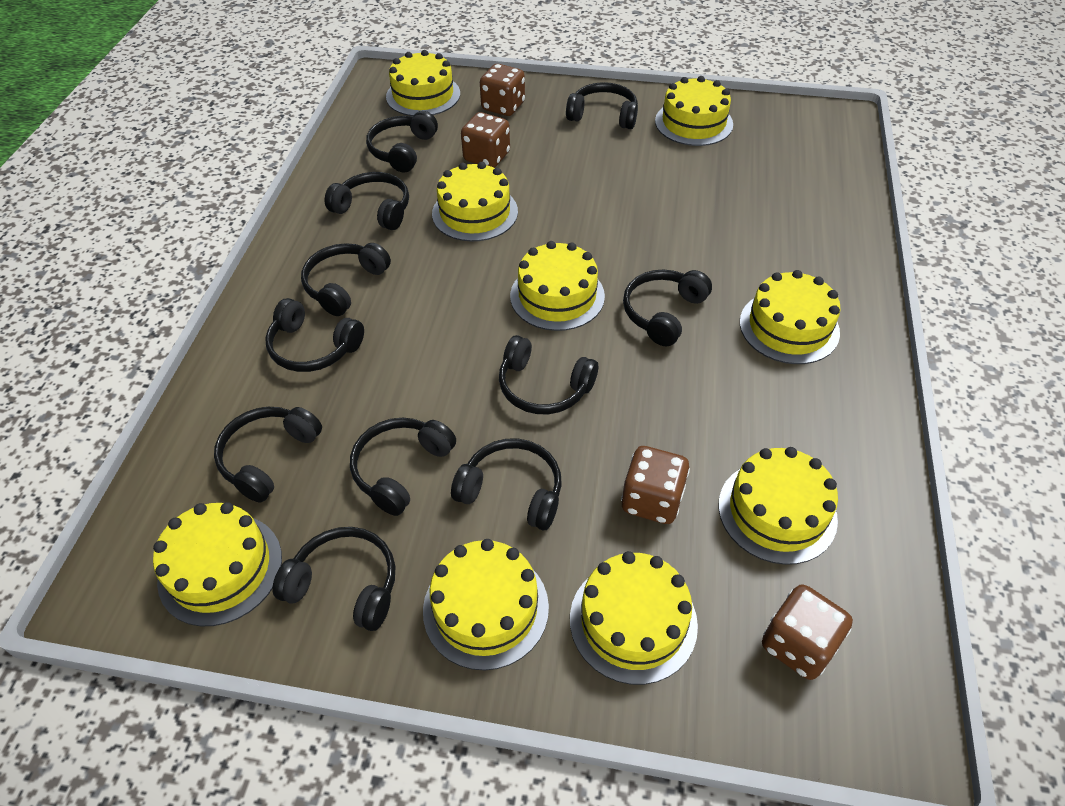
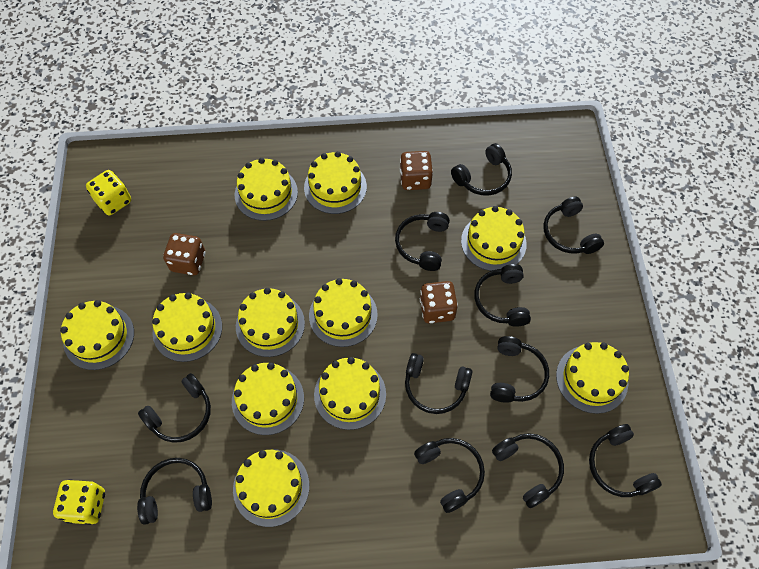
brown dice: 4 -> 3
yellow cake: 9 -> 11
yellow dice: 0 -> 2

